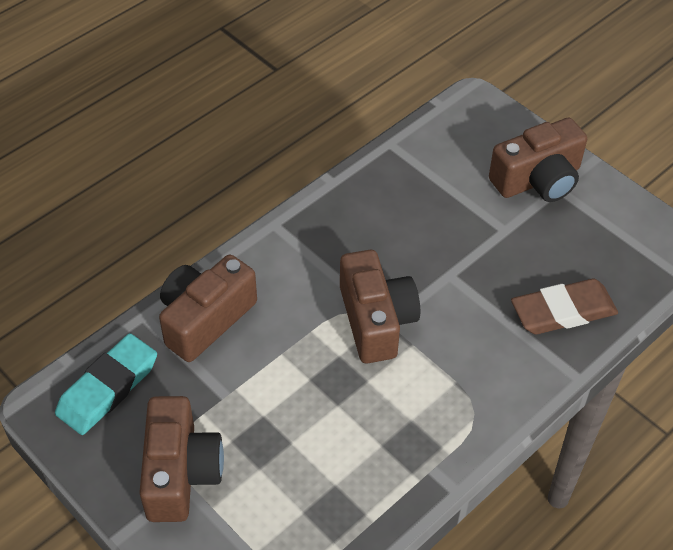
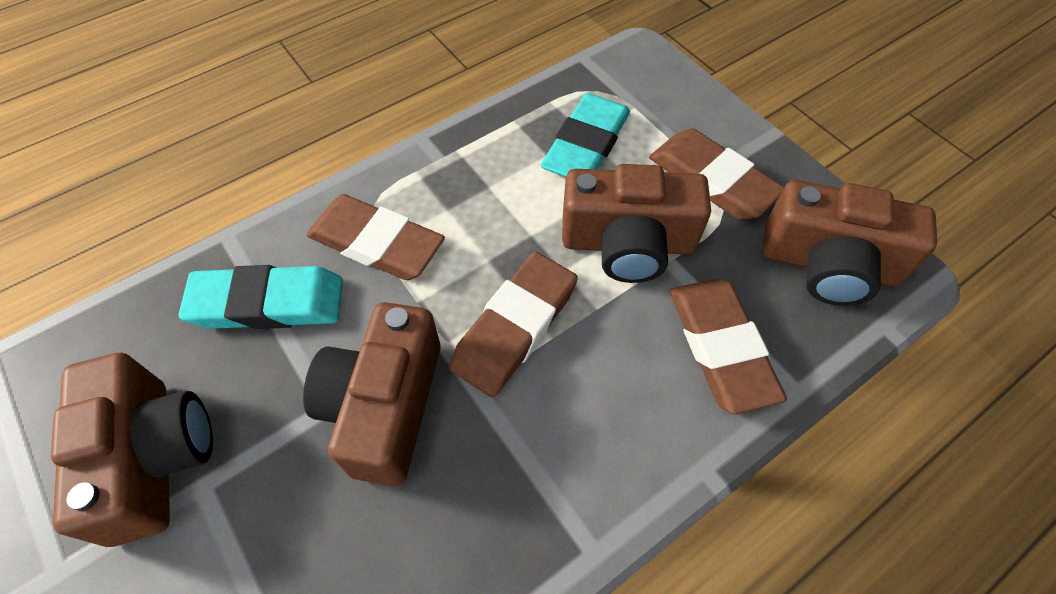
brown eraser: 1 -> 4
turquoise eraser: 1 -> 2

